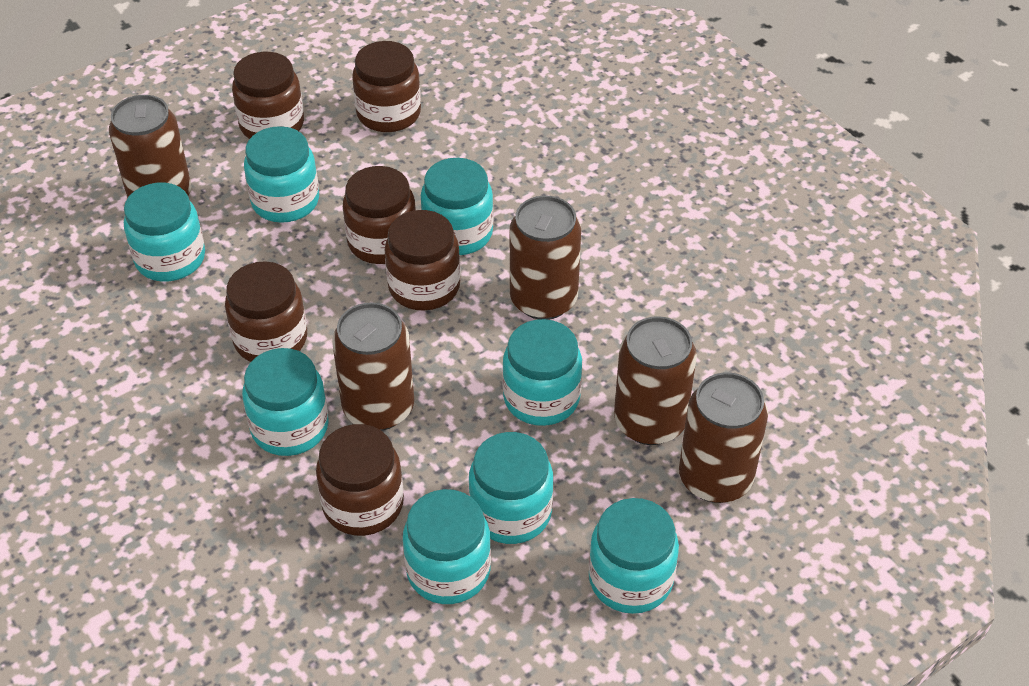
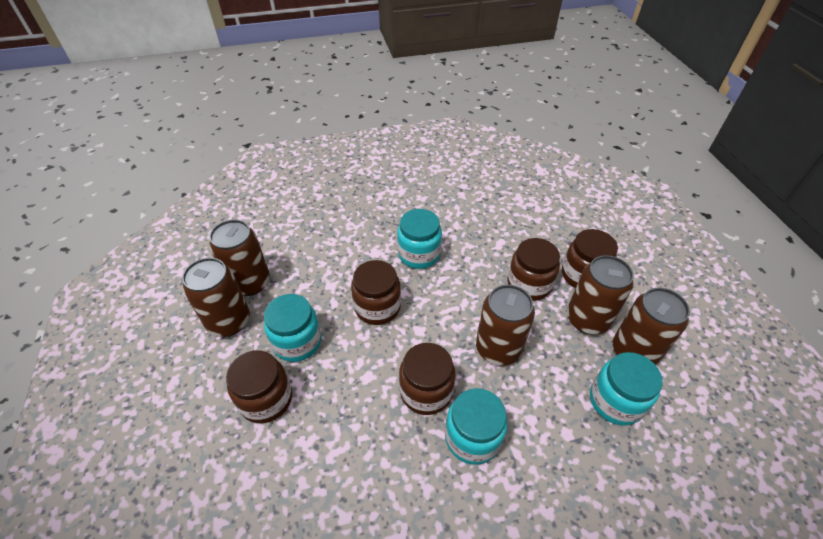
brown jar: 6 -> 5
turquoise jar: 8 -> 4

